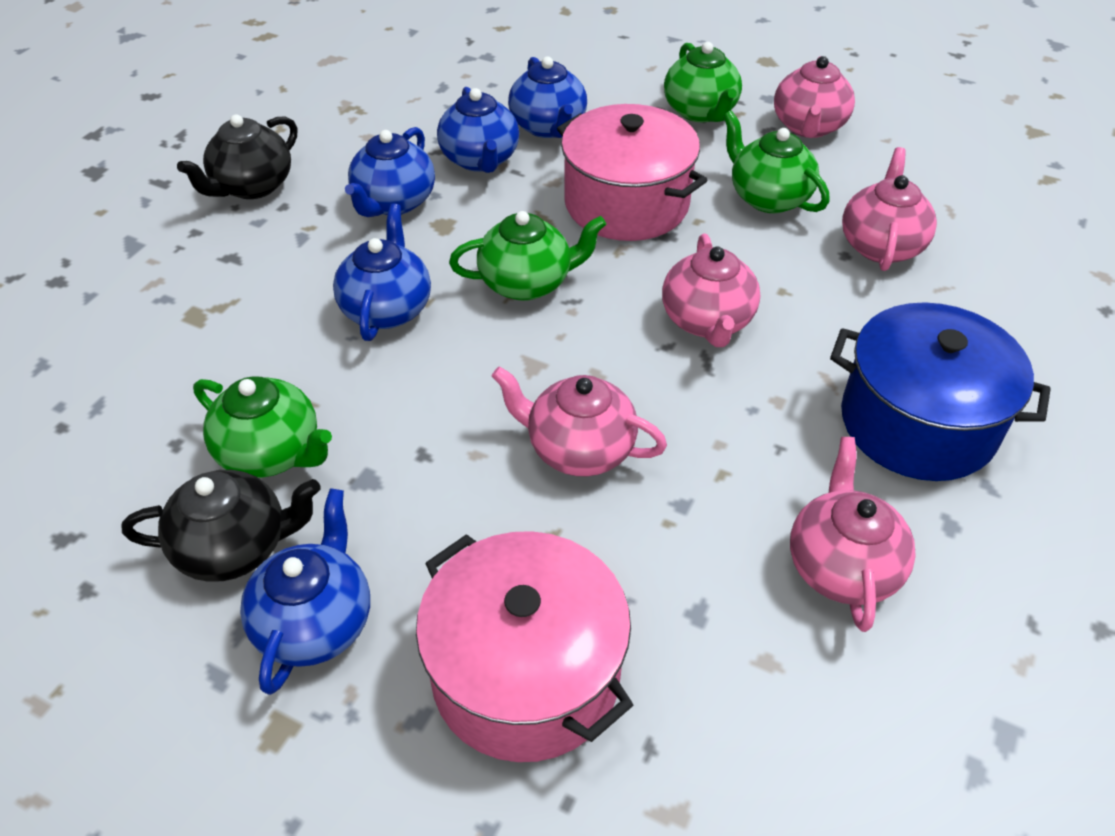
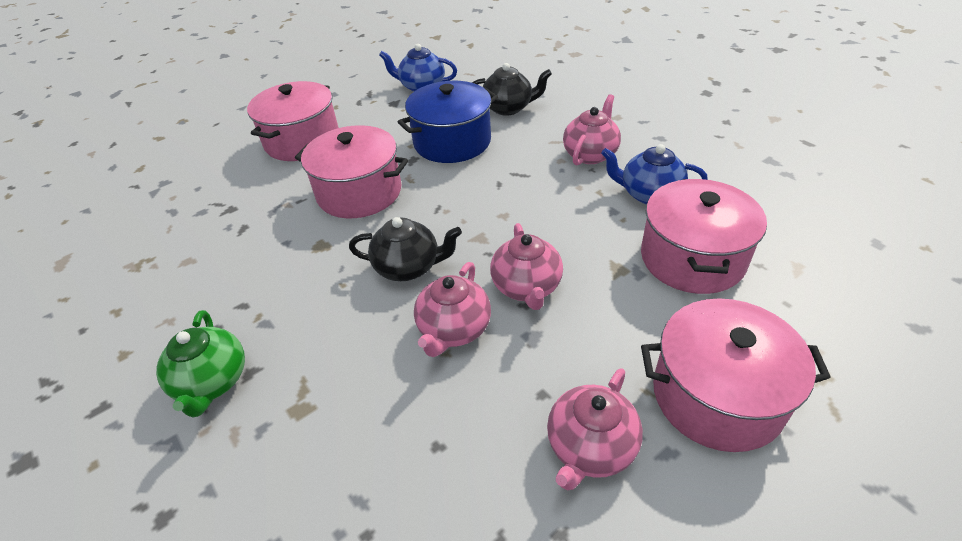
blue teapot: 5 -> 2
green teapot: 4 -> 1
pink pot: 2 -> 4
pink teapot: 5 -> 4

